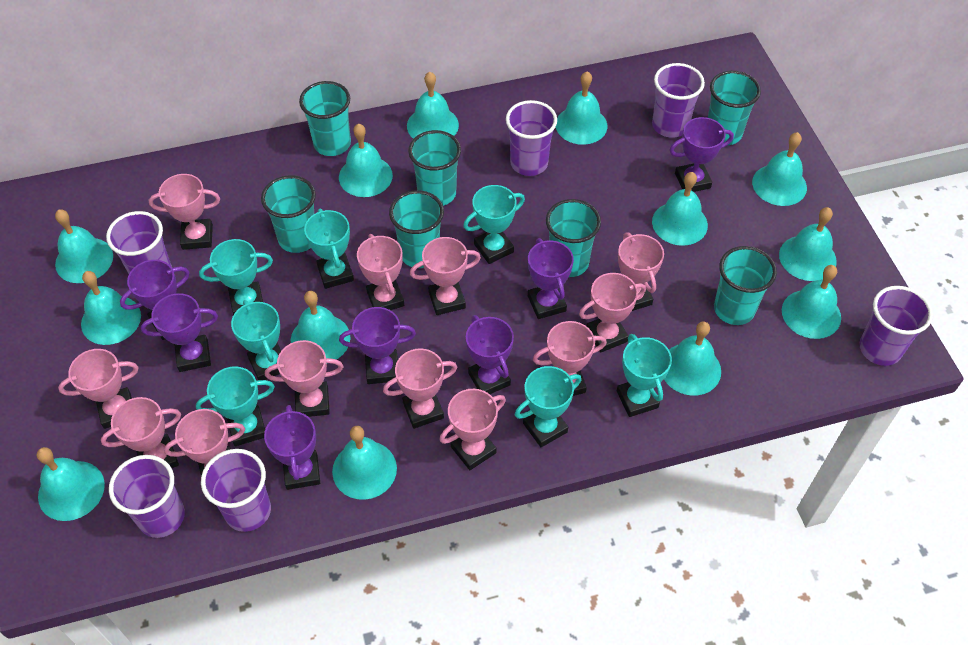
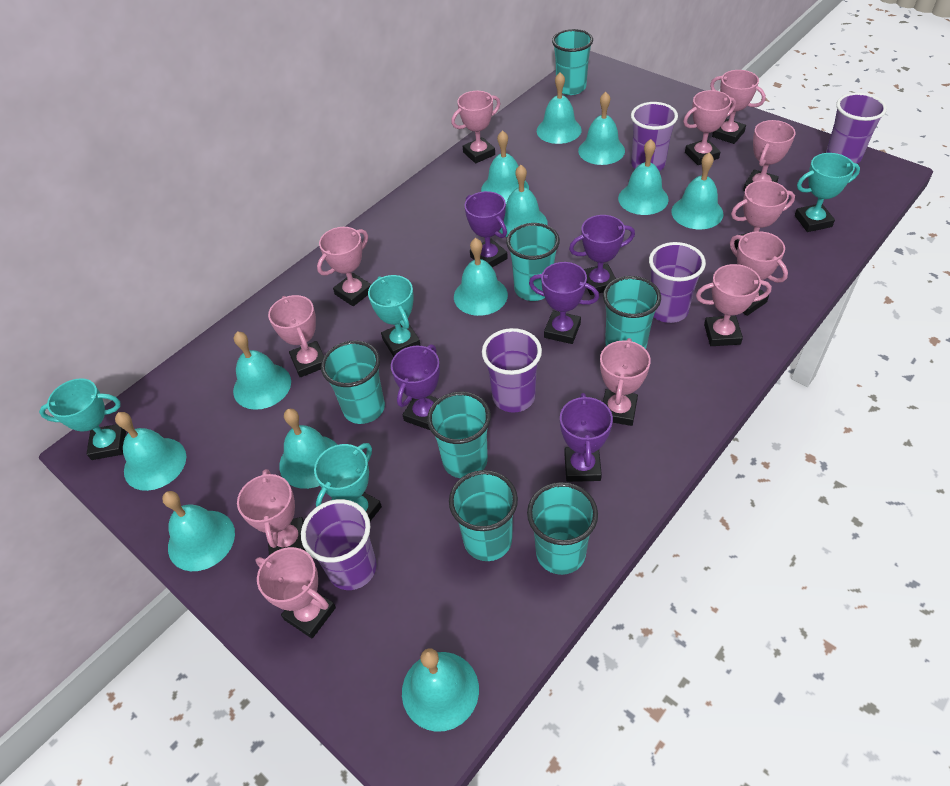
purple cup: 6 -> 5
purple trophy: 7 -> 5
turquoise bell: 13 -> 12
turquoise trophy: 7 -> 4

